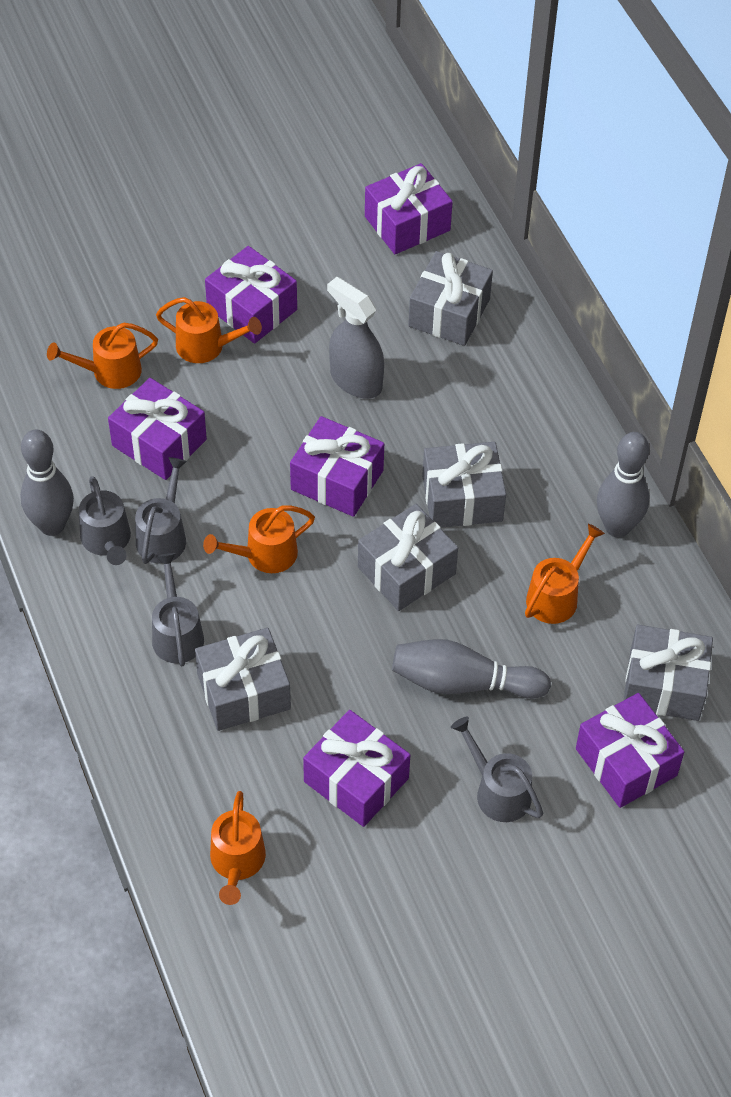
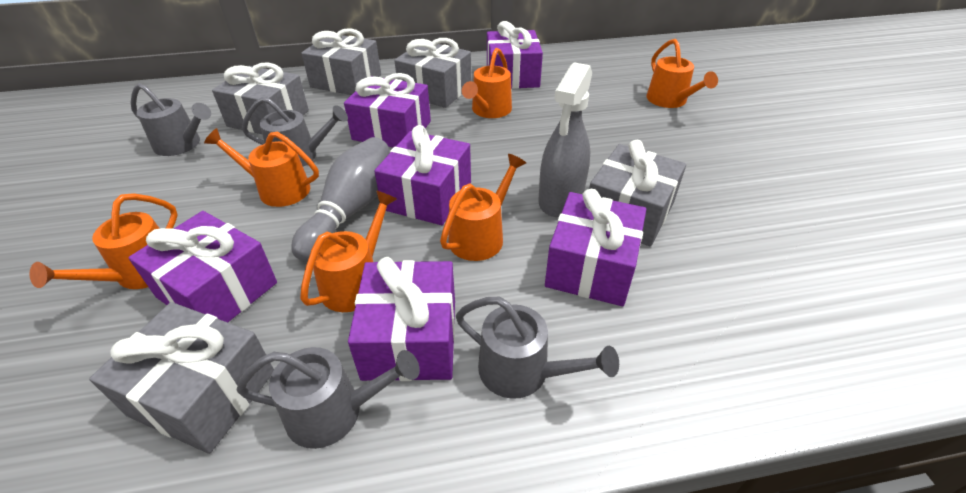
grey bowling pin: 3 -> 1
orange watering can: 5 -> 6

